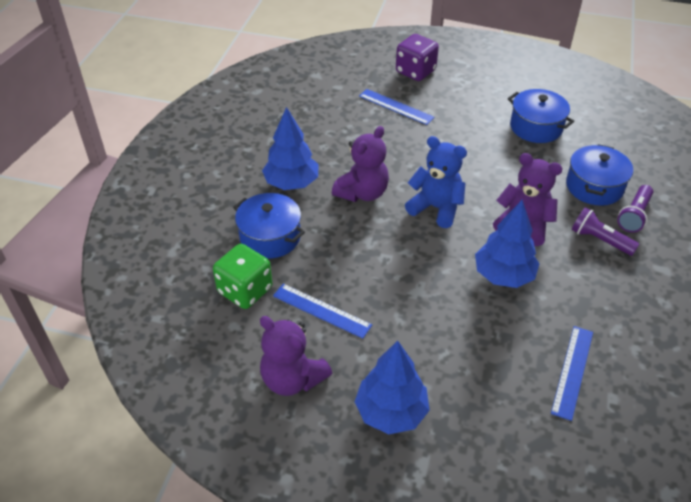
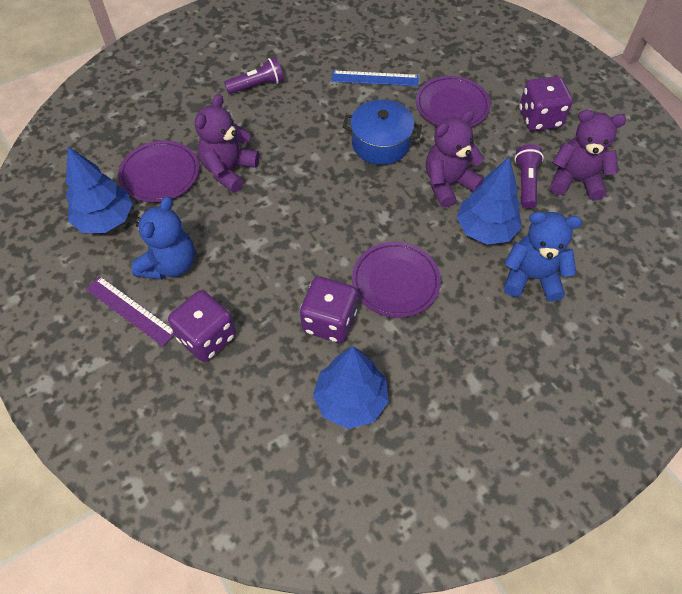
blue pot: 3 -> 1
blue ruler: 3 -> 1
blue teddy bear: 1 -> 2
green dice: 1 -> 0
purple dice: 1 -> 3
purple plate: 0 -> 3
purple ruler: 0 -> 1

